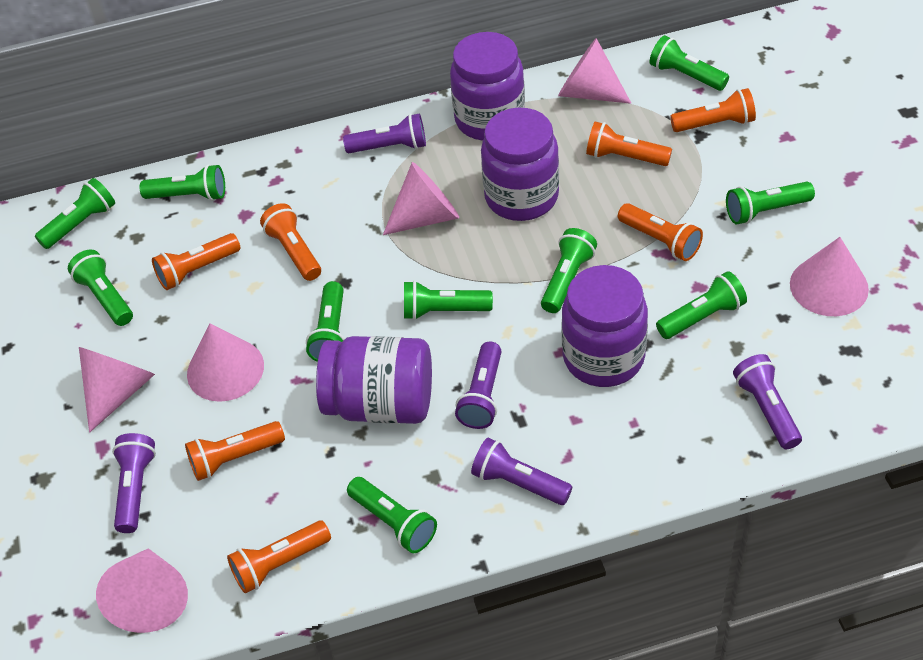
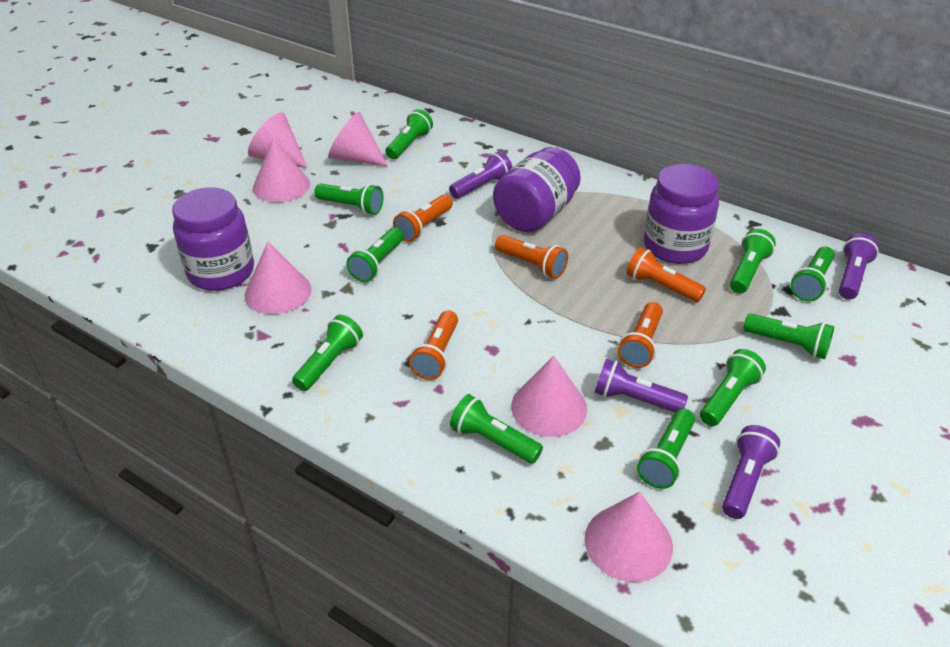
orange flashlight: 7 -> 5
purple flashlight: 5 -> 4
purple jar: 4 -> 3

